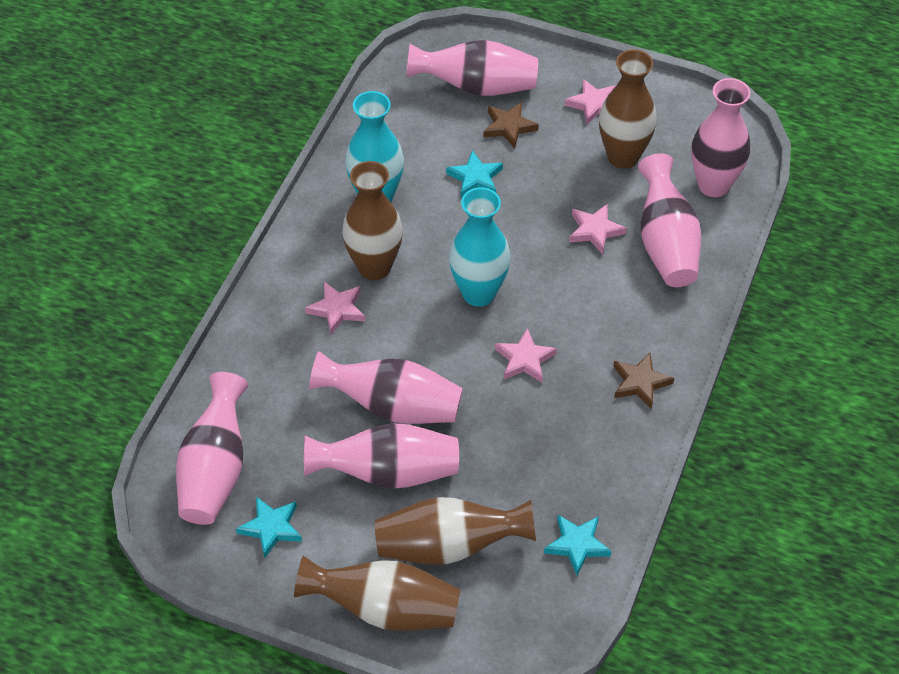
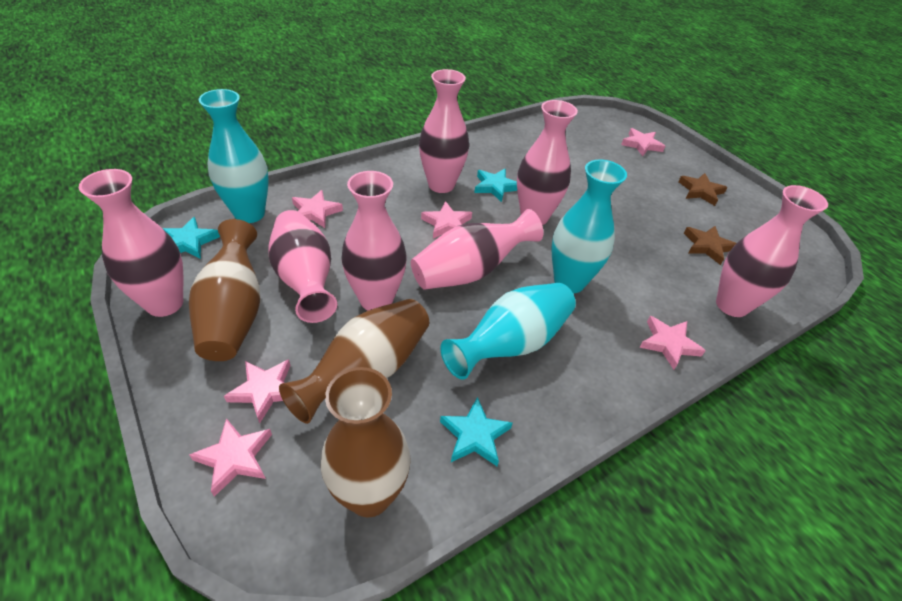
brown vase: 4 -> 3
pink star: 4 -> 6
pink vase: 6 -> 7
turquoise vase: 2 -> 3

